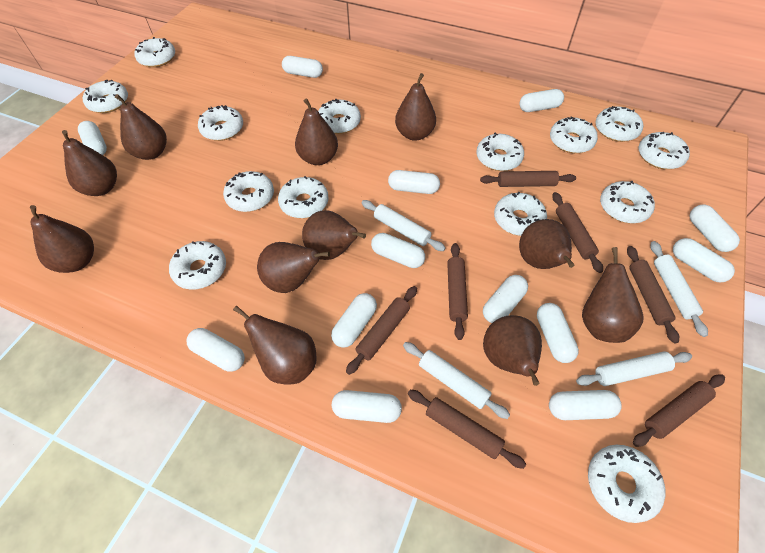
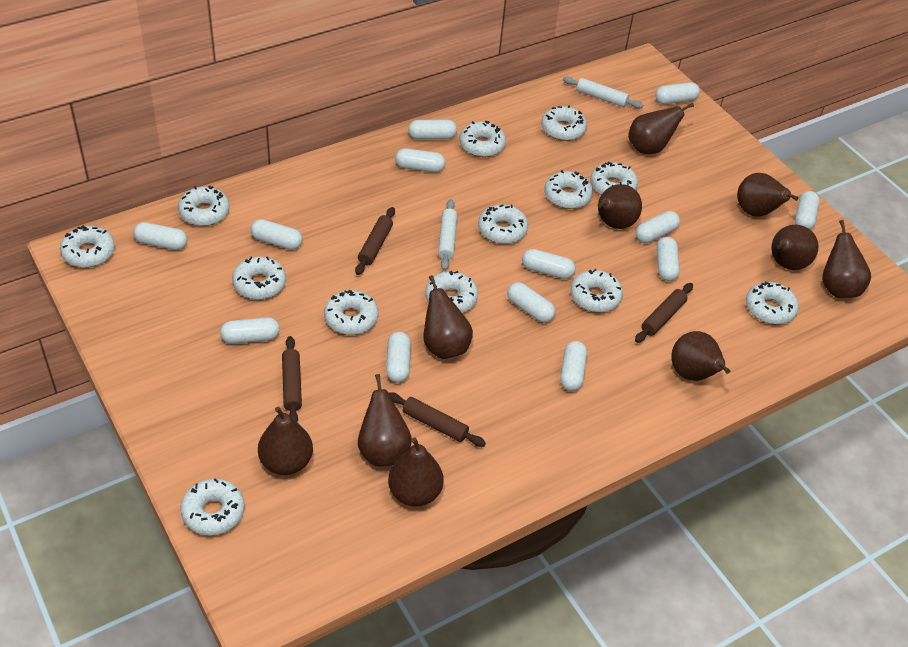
brown pear: 11 -> 10
brown rolling pin: 7 -> 4
white donut: 14 -> 13
white rolling pin: 4 -> 2

